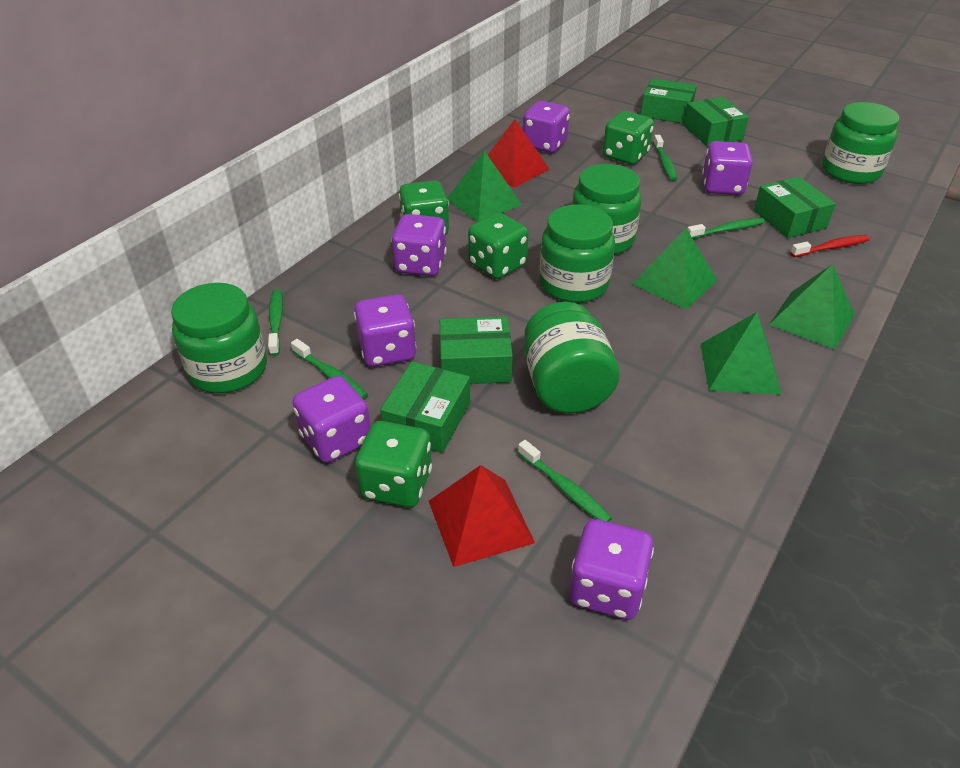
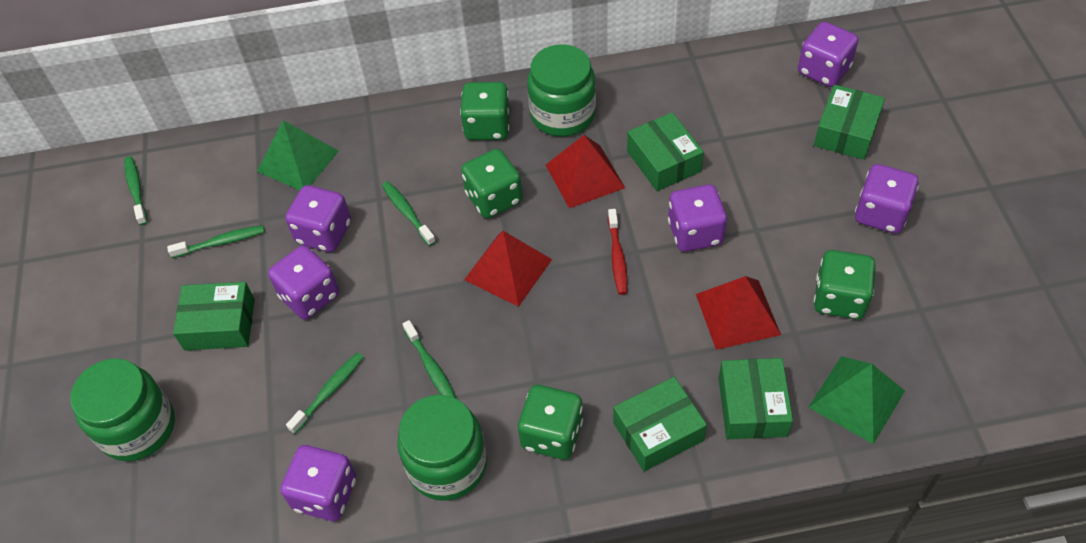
green jar: 5 -> 3
green pyramid: 4 -> 2
red pyramid: 2 -> 3

